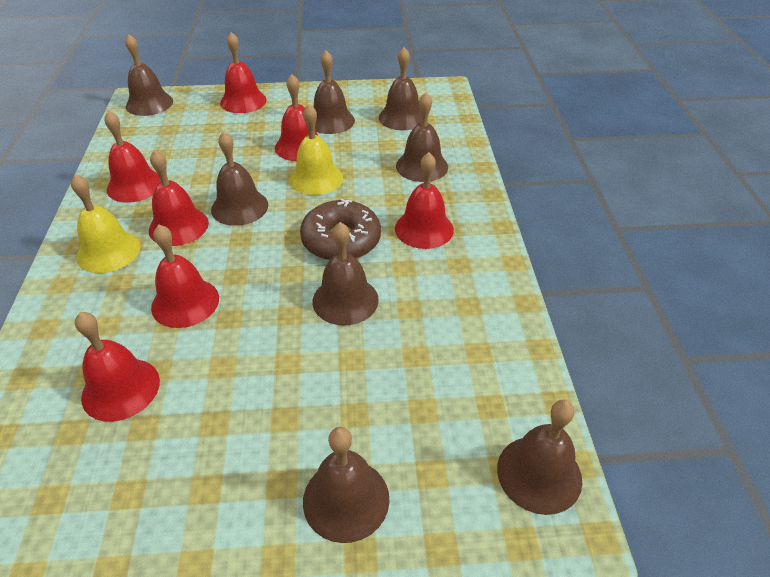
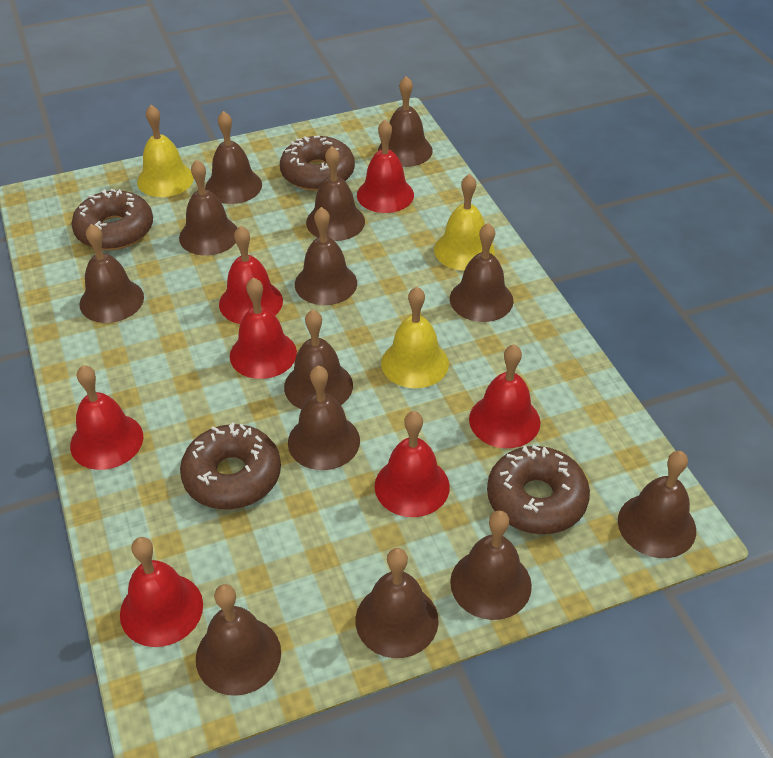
brown bell: 8 -> 13
brown donut: 1 -> 4
yellow bell: 2 -> 3

